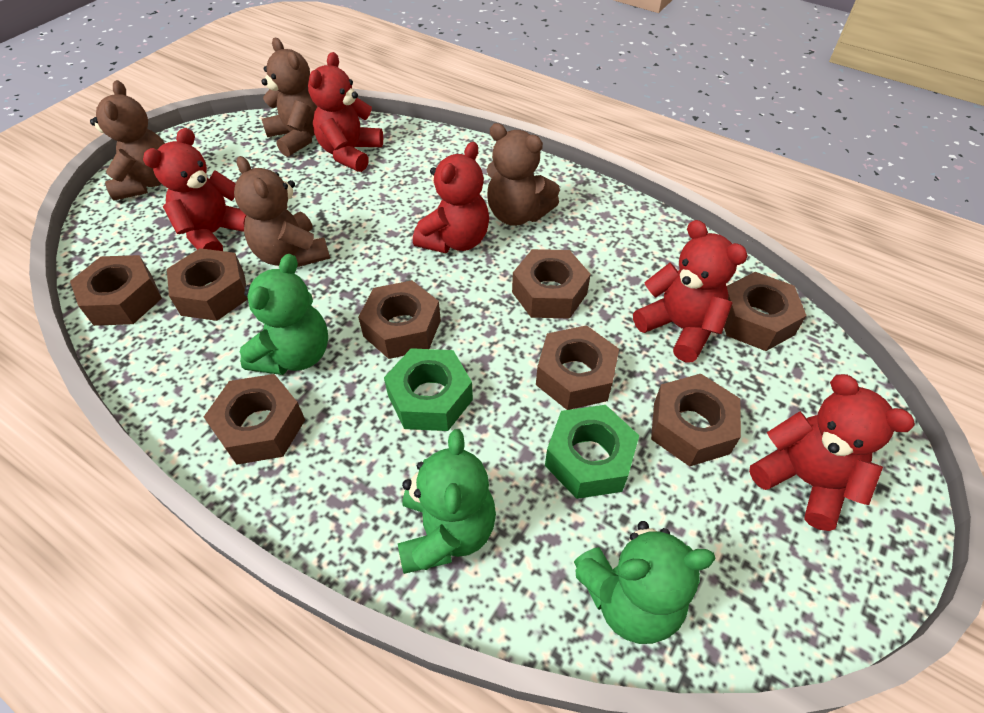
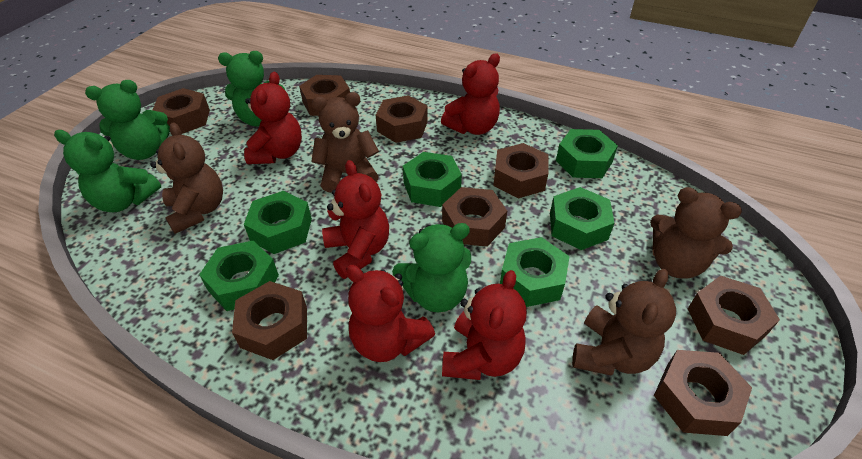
green nut: 2 -> 6
green teddy bear: 3 -> 4

